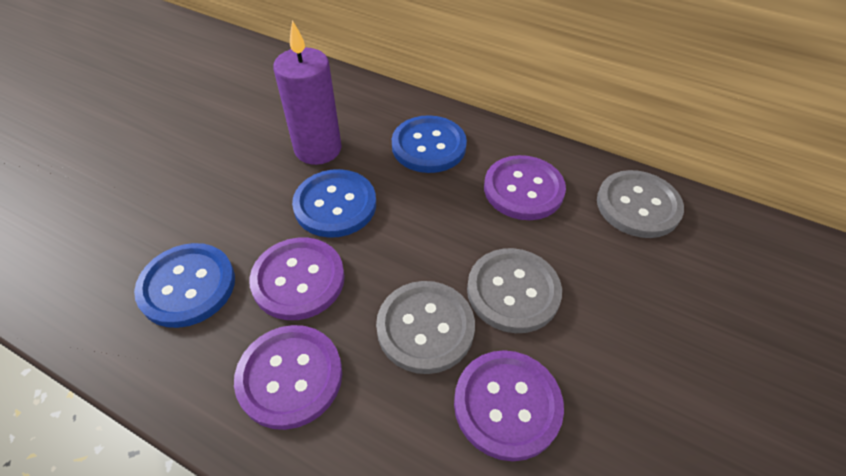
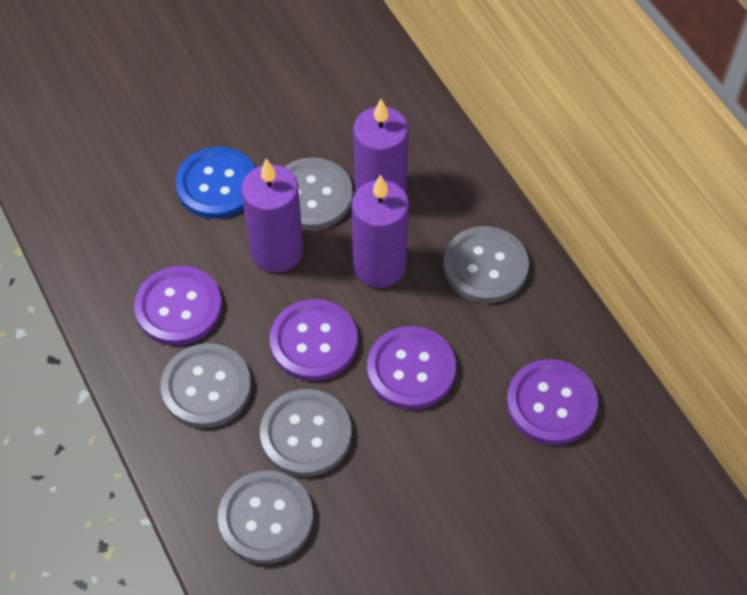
blue button: 3 -> 1
grey button: 3 -> 5
purple candle: 1 -> 3

